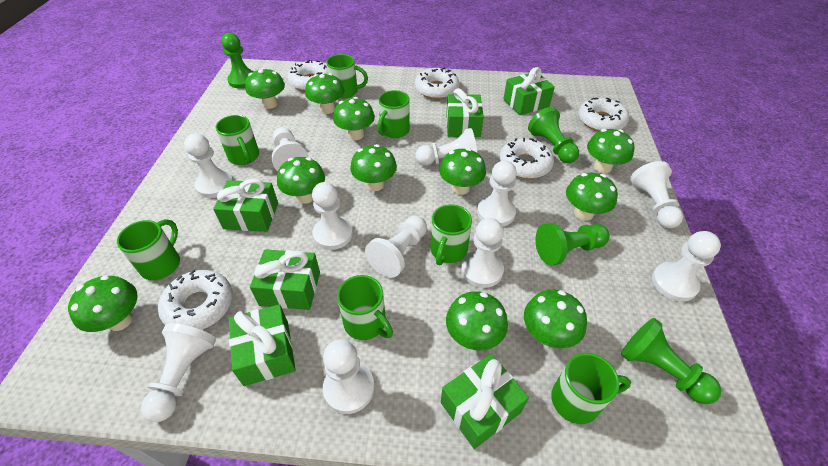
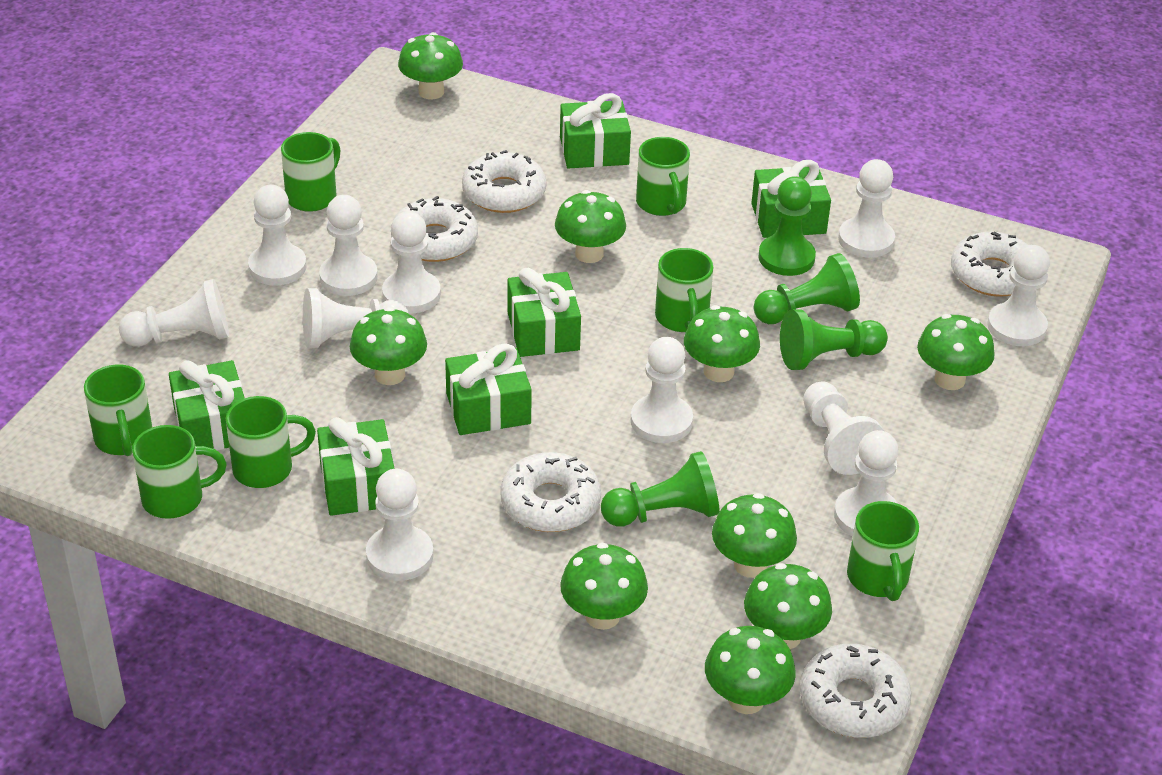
green mushroom: 11 -> 9

